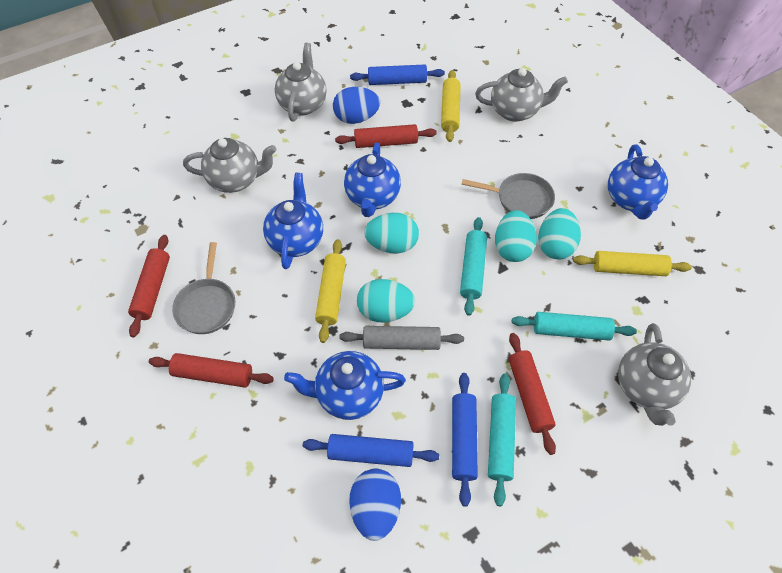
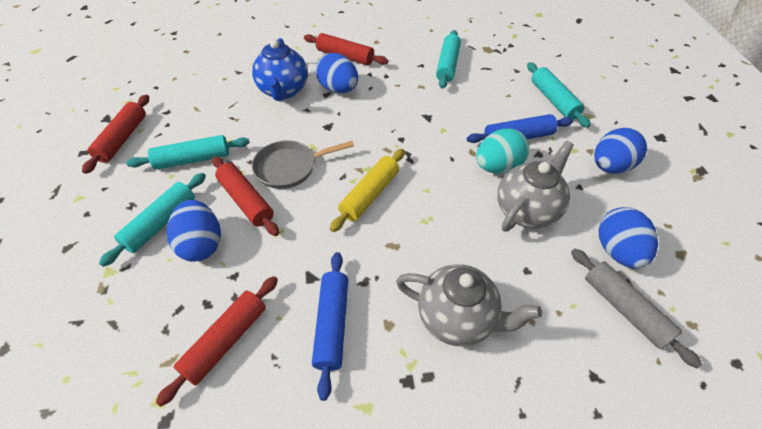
blue egg: 2 -> 4
blue rolling pin: 3 -> 2
blue teapot: 4 -> 1
grey pan: 2 -> 1
grey teapot: 4 -> 2
turquoise egg: 4 -> 1
turquoise rolling pin: 3 -> 4
yellow rolling pin: 3 -> 1

